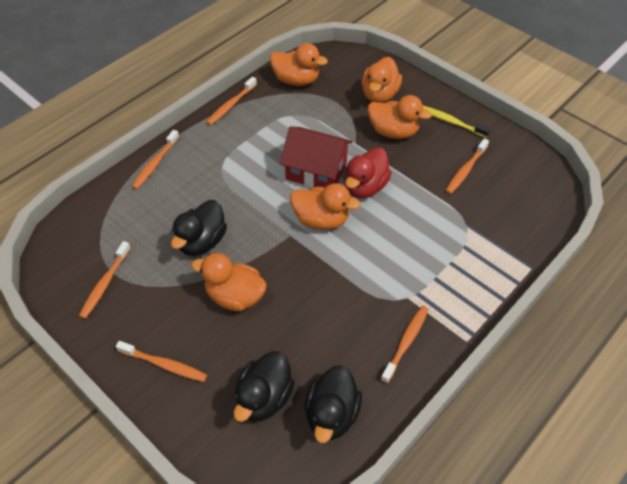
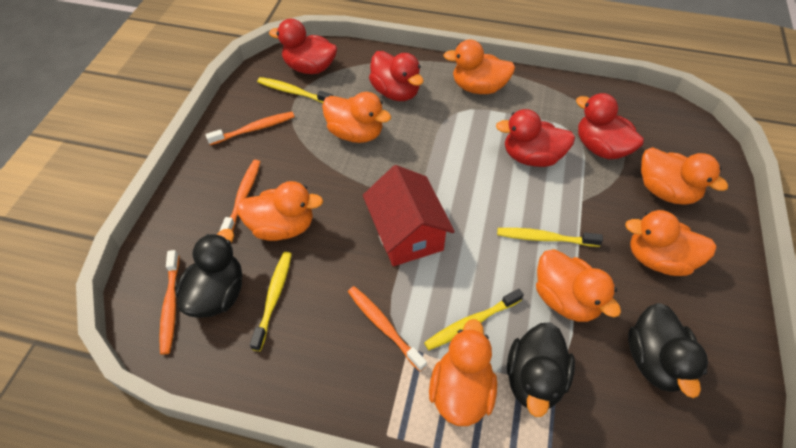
orange duck: 5 -> 7
orange toothbrush: 6 -> 4
red duck: 1 -> 4
yellow toothbrush: 1 -> 4

